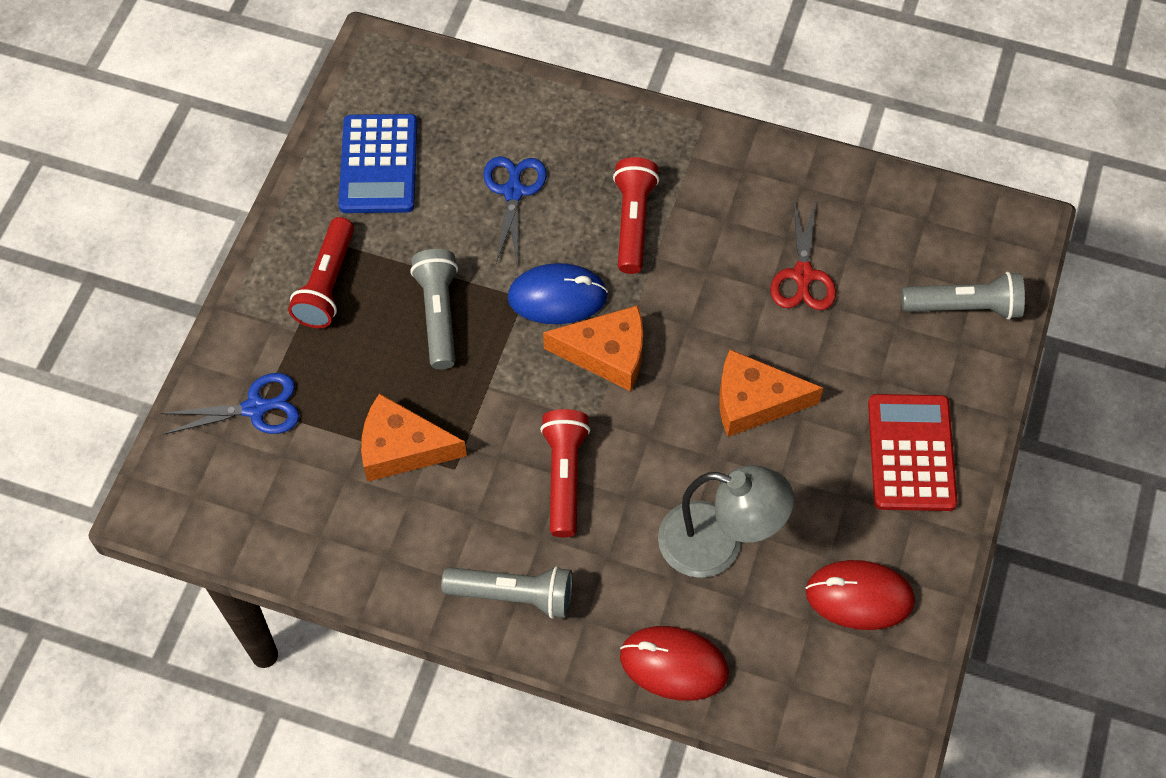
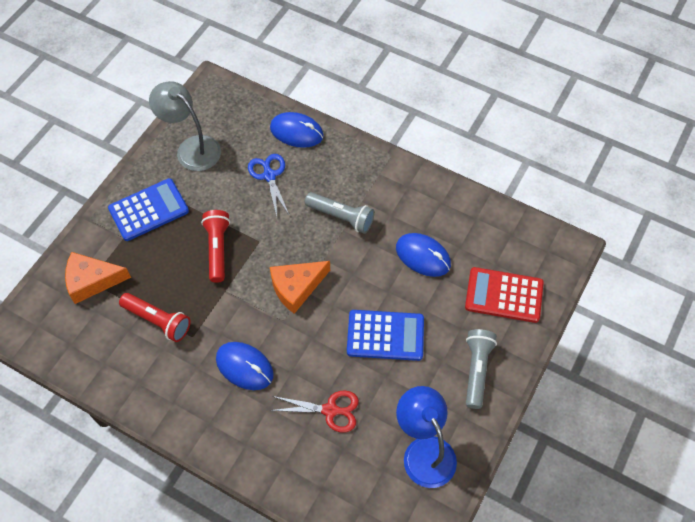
blue calculator: 1 -> 2
blue lamp: 0 -> 1
blue mouse: 1 -> 3
blue scissors: 2 -> 1
grey flashlight: 3 -> 2
orange cheese: 3 -> 2
red flashlight: 3 -> 2
red mouse: 2 -> 0

